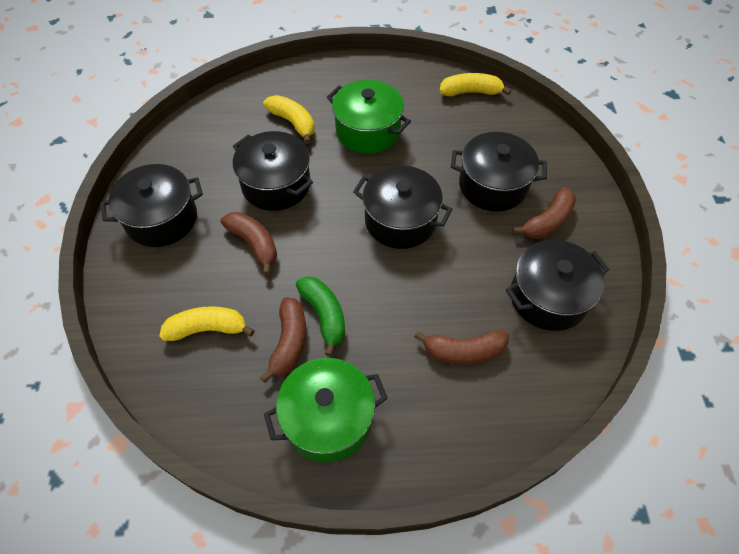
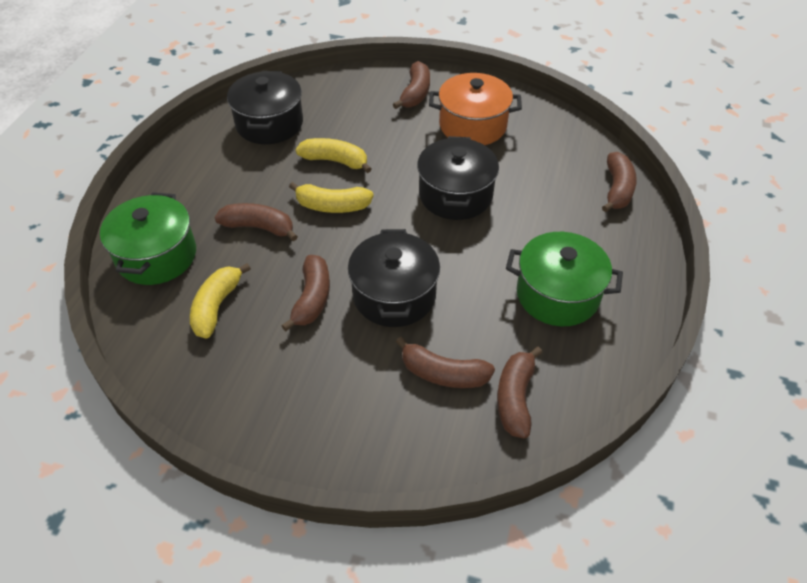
black pot: 5 -> 3
brown banana: 4 -> 6
green banana: 1 -> 0
orange pot: 0 -> 1

